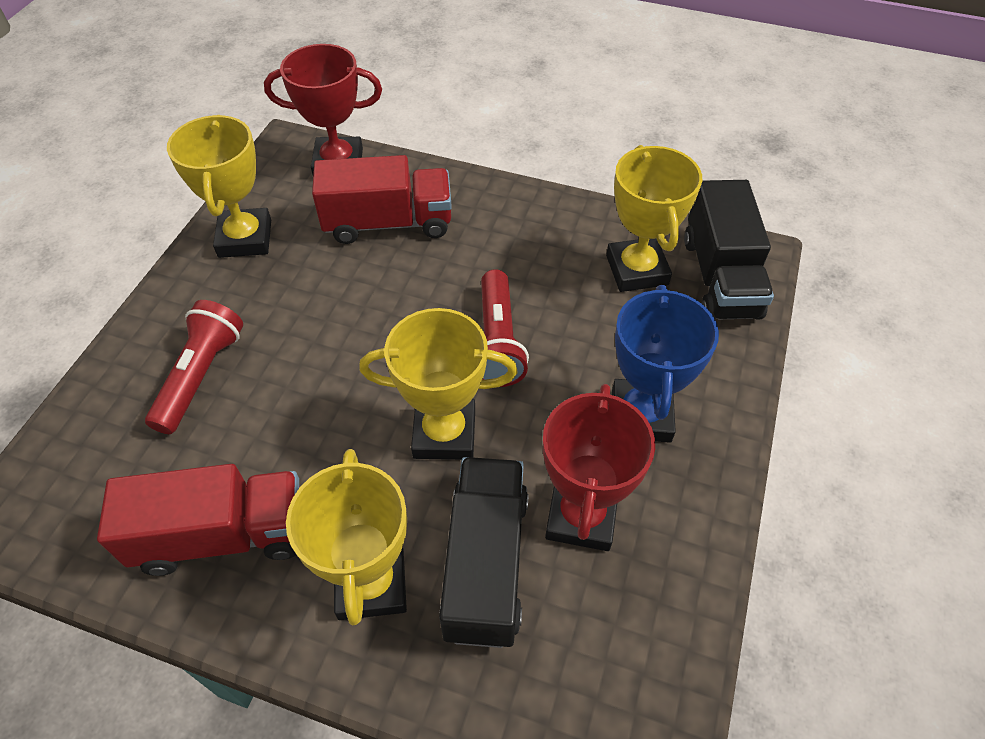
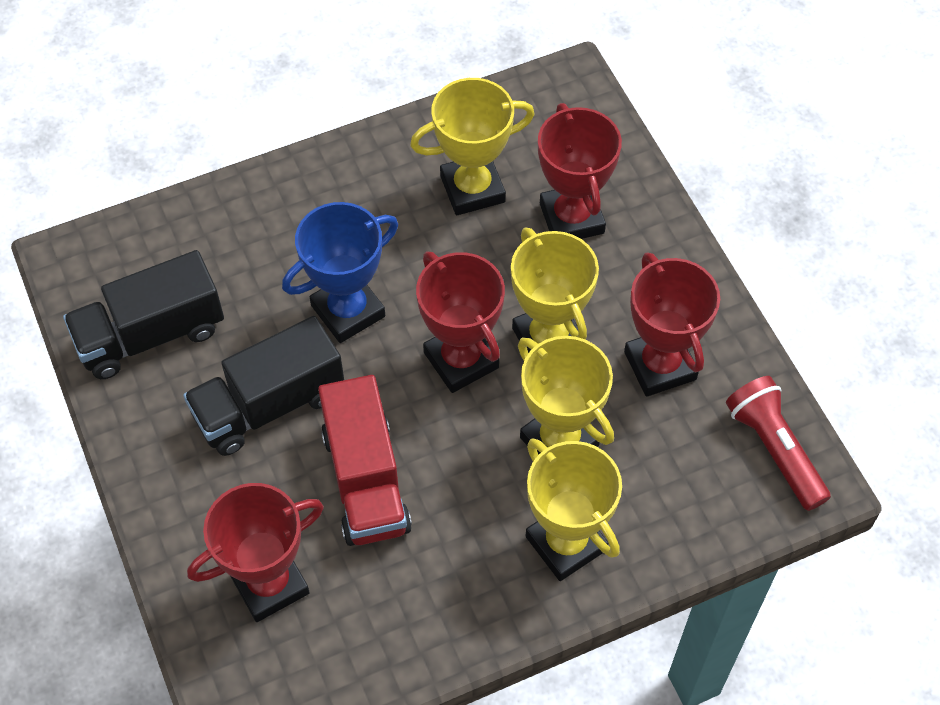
red flashlight: 2 -> 1
red trophy: 2 -> 4
red truck: 2 -> 1

